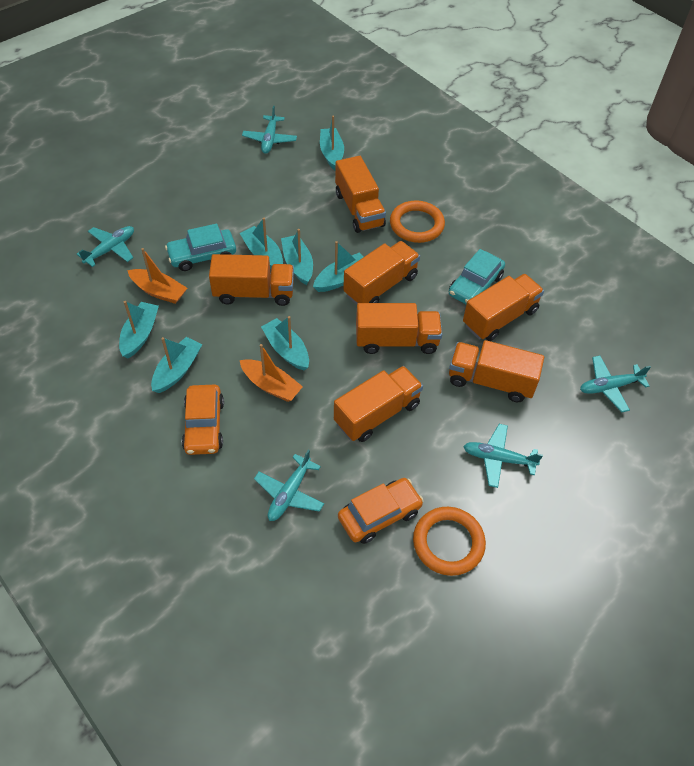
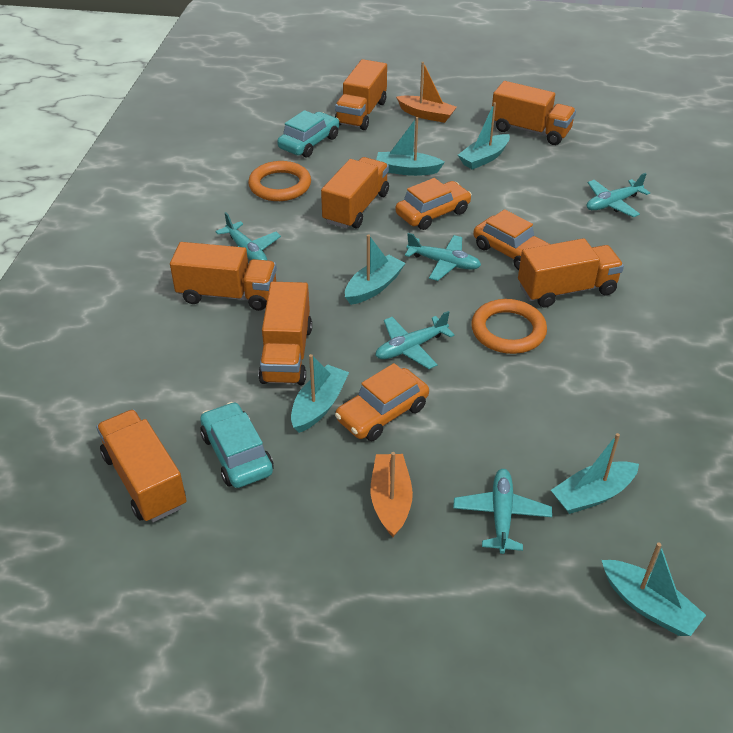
orange car: 2 -> 3
turquoise boat: 7 -> 6

